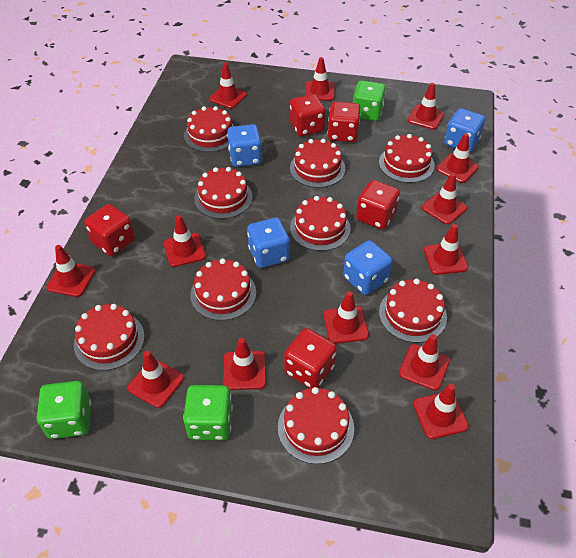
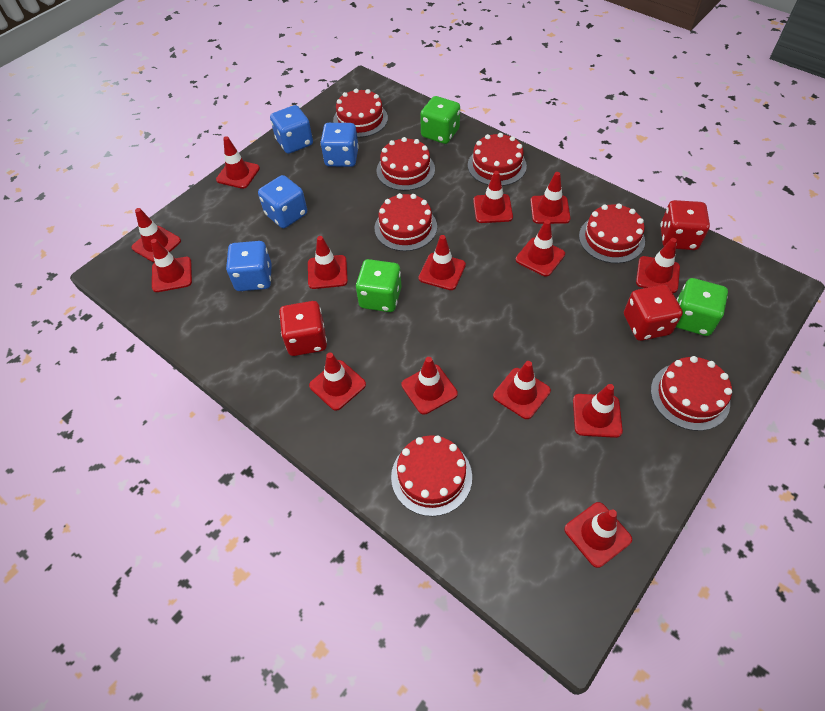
red cake: 9 -> 7
red dice: 5 -> 3
red traffic cone: 13 -> 14

